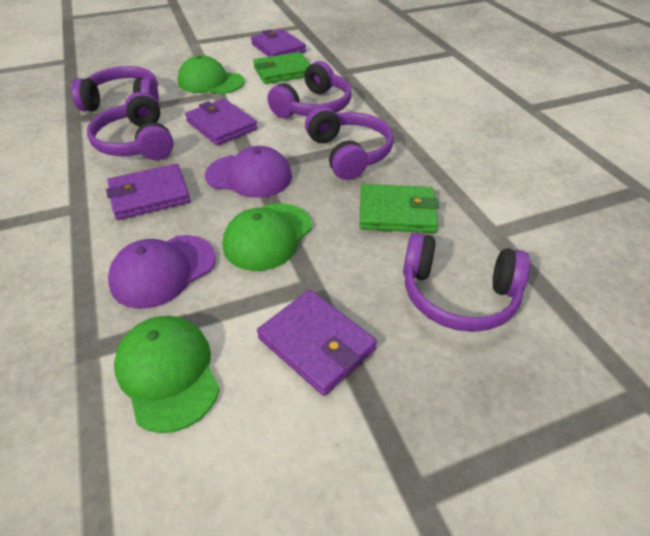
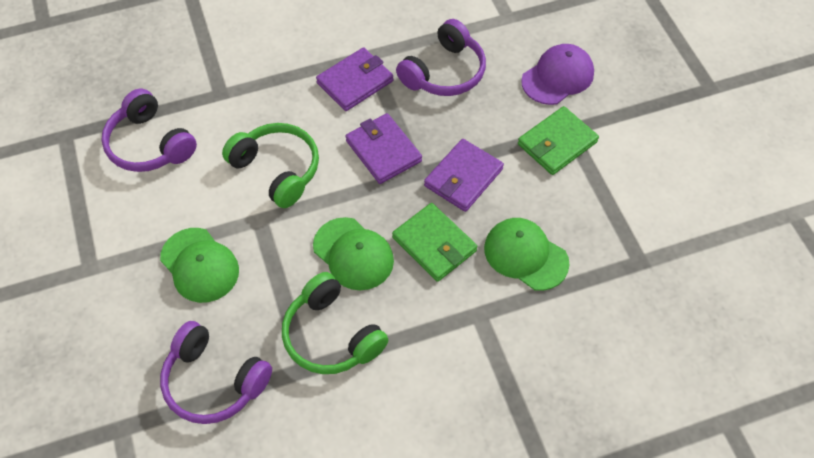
green headphones: 0 -> 2
purple cap: 2 -> 1
purple headphones: 5 -> 3
purple wallet: 4 -> 3

